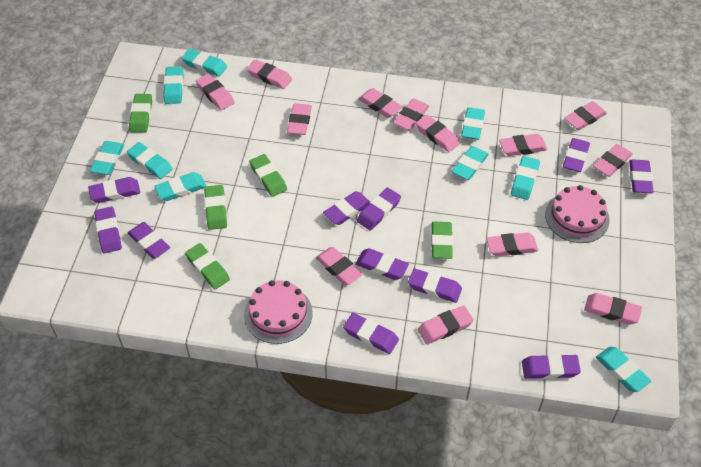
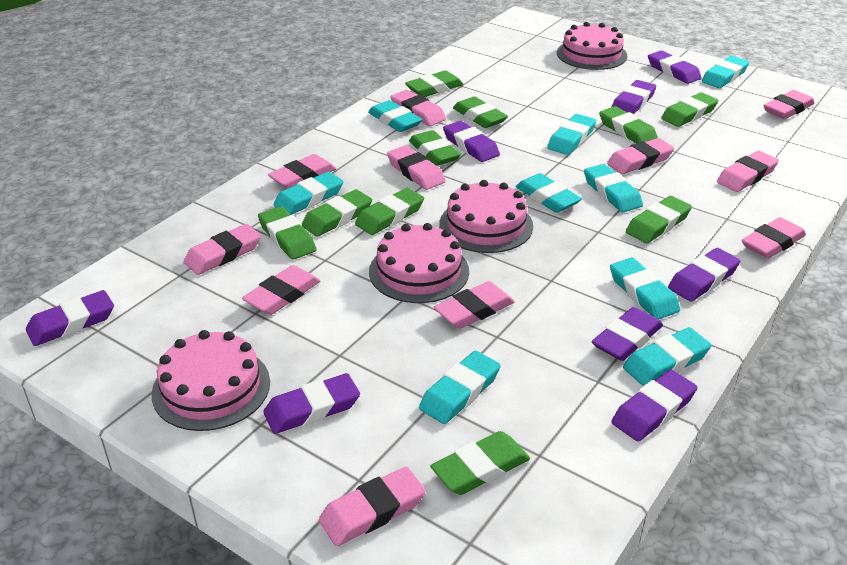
green eraser: 5 -> 10
pink cake: 2 -> 4
pink eraser: 13 -> 11
purple eraser: 11 -> 8

